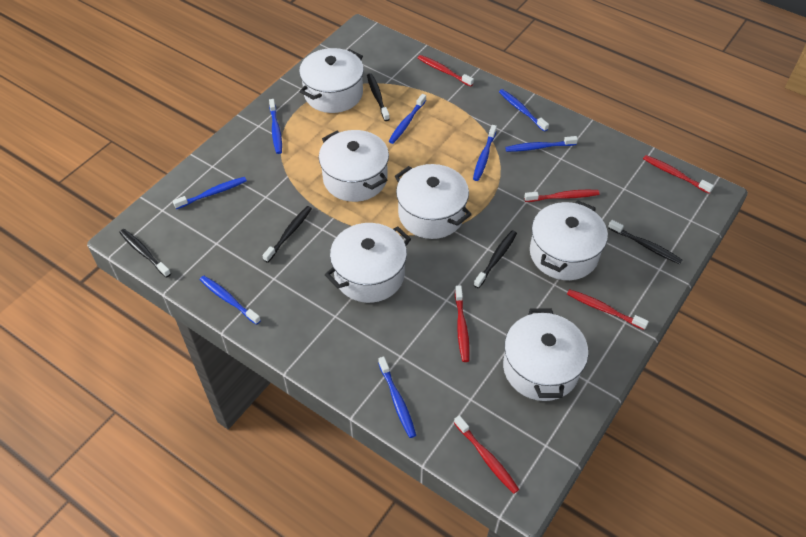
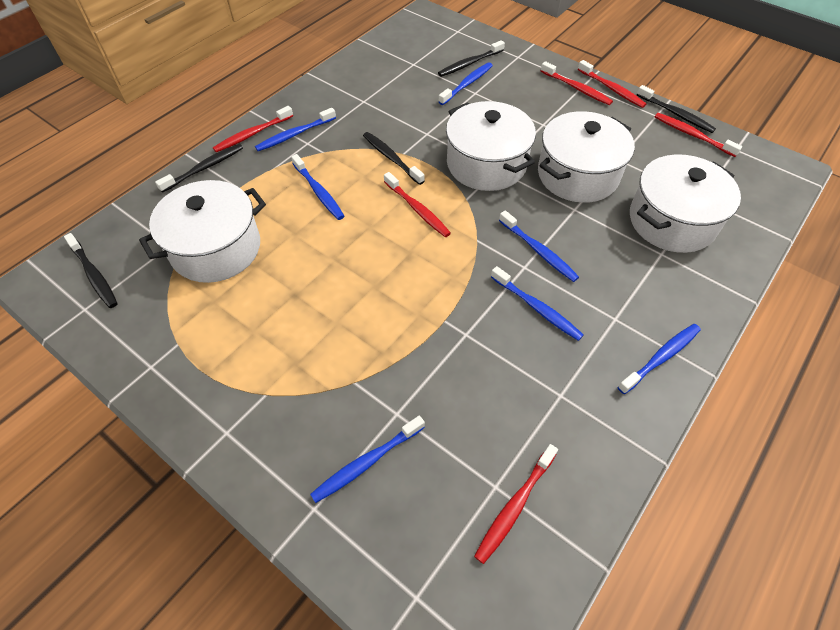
blue toothbrush: 8 -> 7
white pot: 6 -> 4

